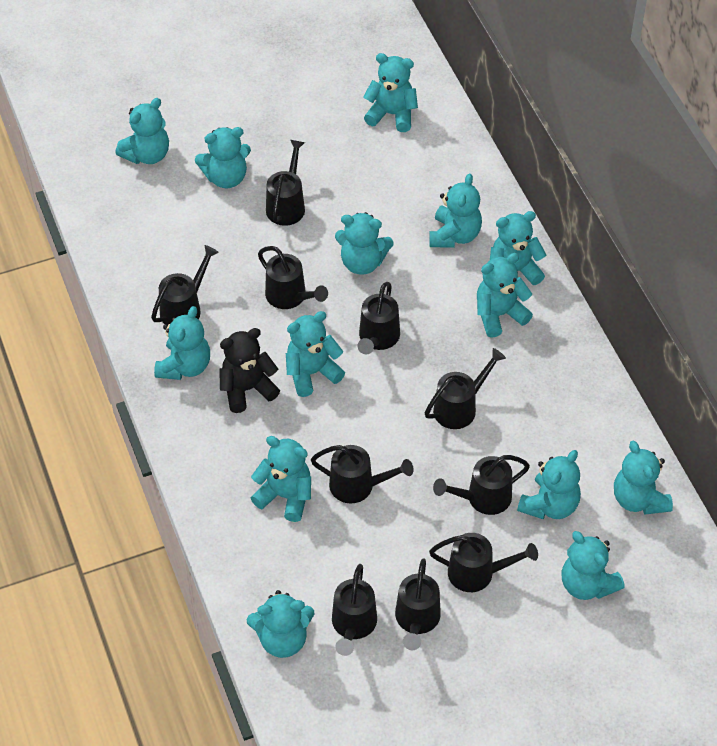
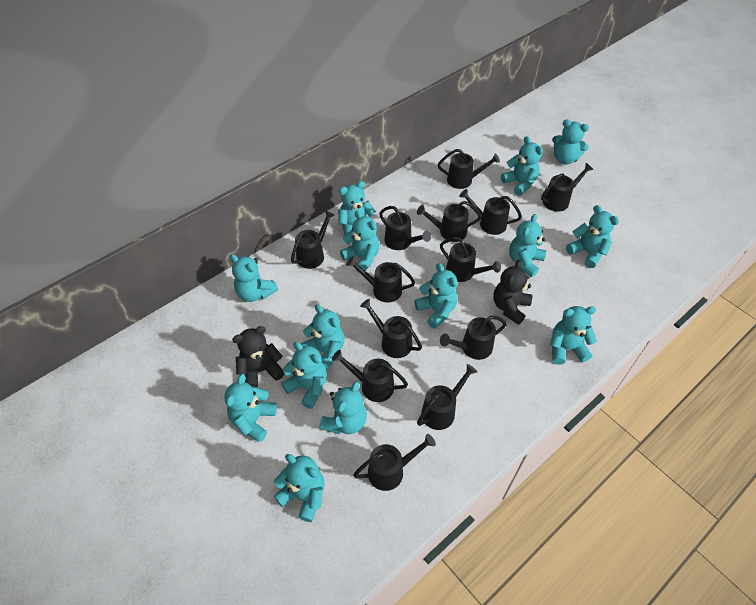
black teddy bear: 1 -> 2
black watering can: 10 -> 13

